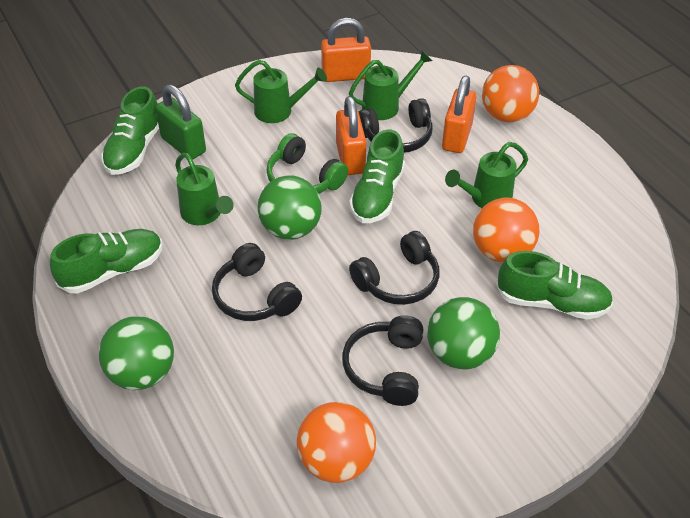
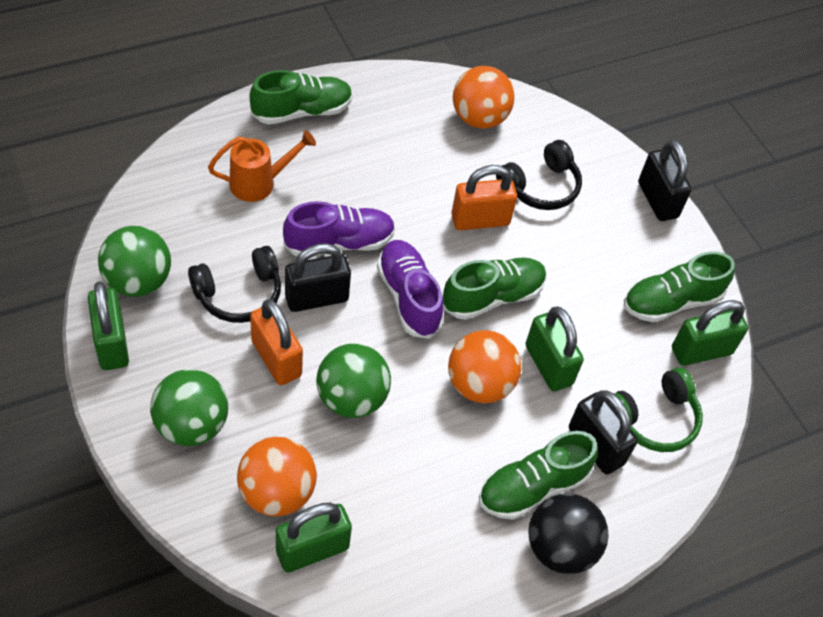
black ball: 0 -> 1
black headphones: 4 -> 2
black padlock: 0 -> 3
green padlock: 1 -> 4
green watering can: 4 -> 0
orange padlock: 3 -> 2
orange watering can: 0 -> 1
purple shoe: 0 -> 2

